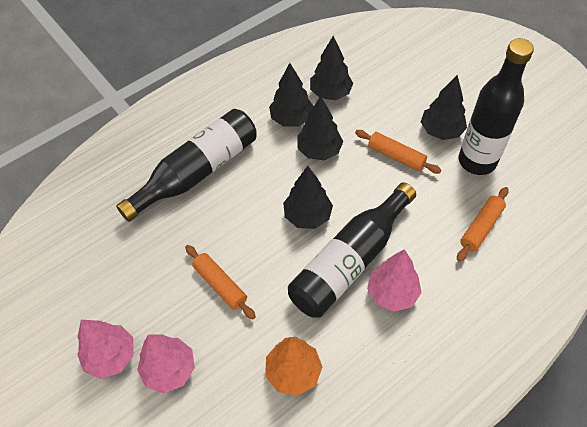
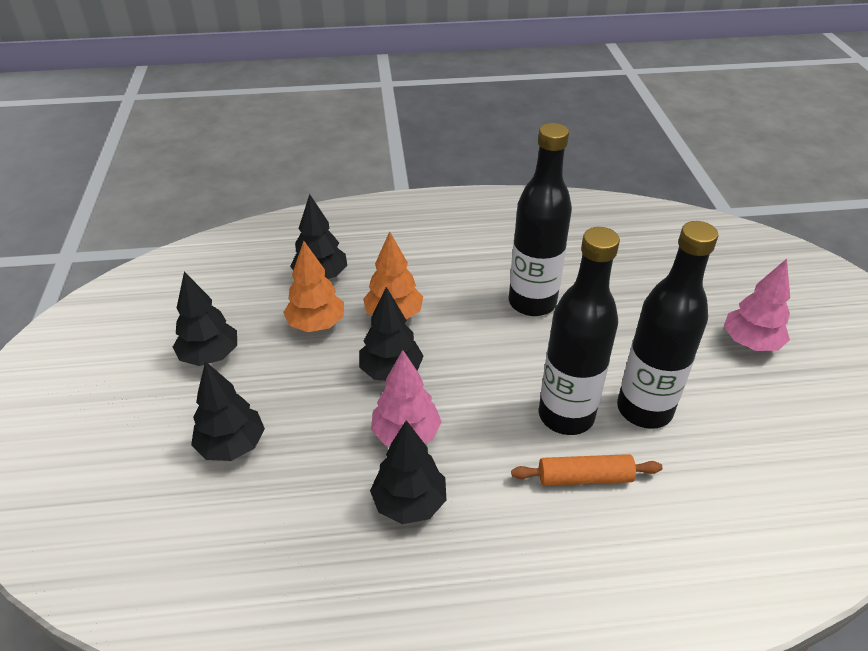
orange rolling pin: 3 -> 1
orange tree: 1 -> 2
pink tree: 3 -> 2

